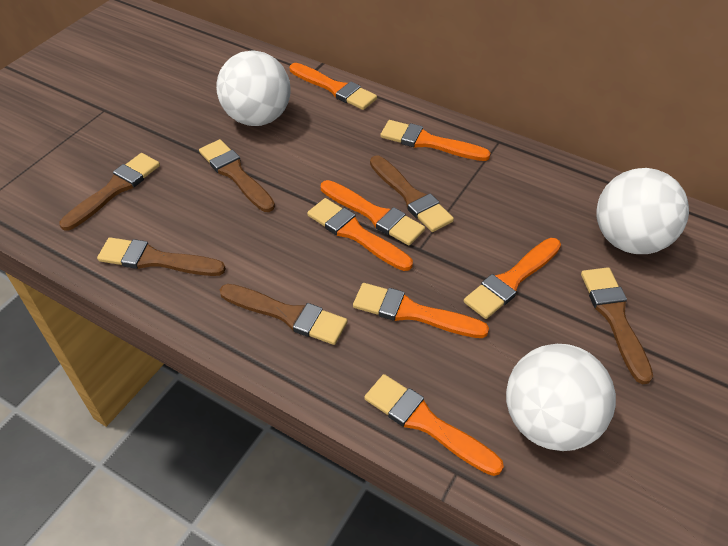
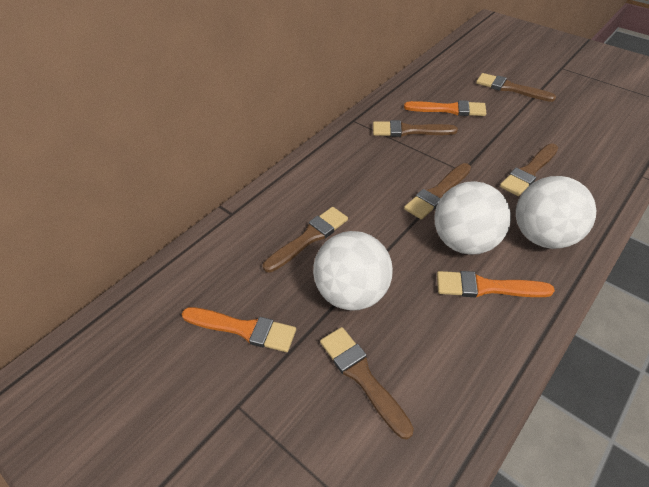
orange brush: 7 -> 3

